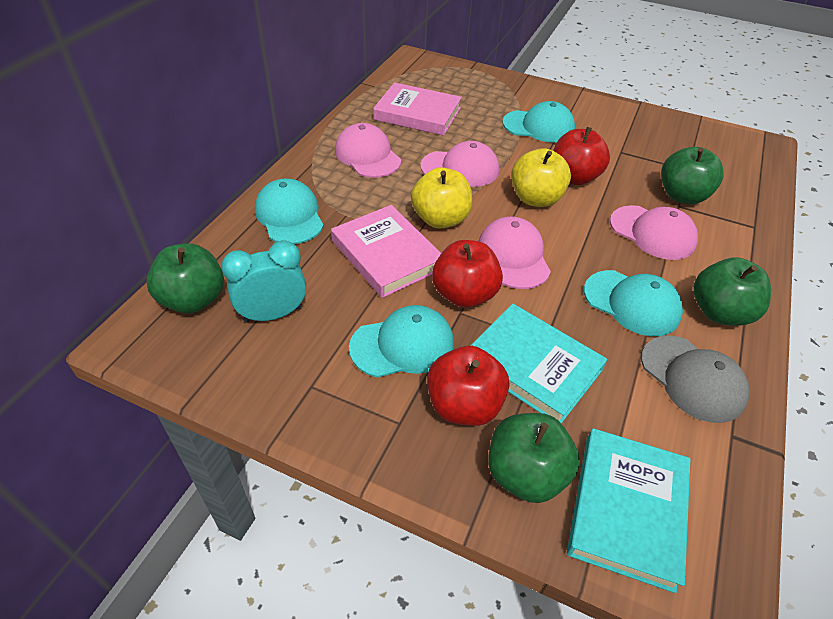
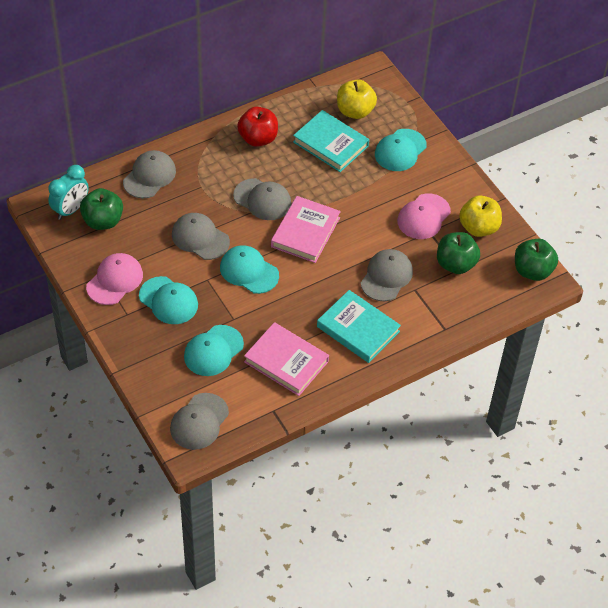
green apple: 4 -> 3
grey cap: 1 -> 5
pink cap: 4 -> 2
red apple: 3 -> 1

